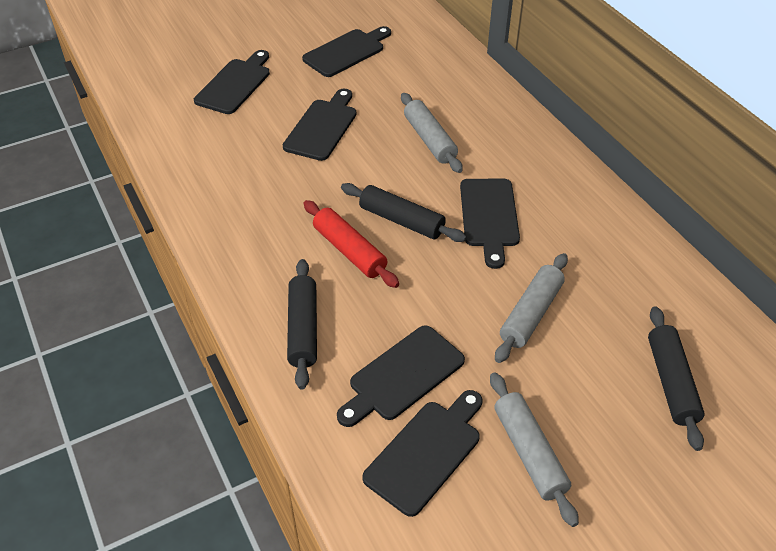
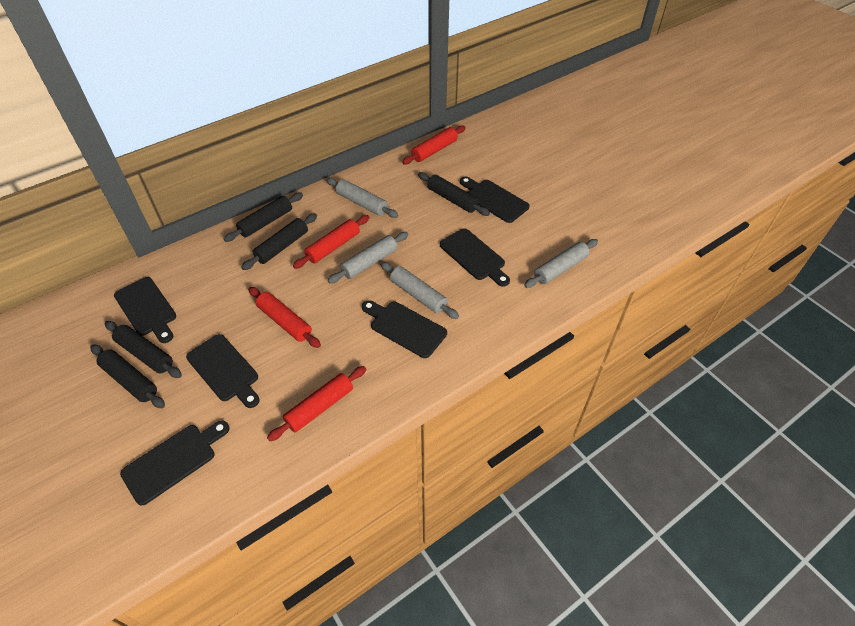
black rolling pin: 3 -> 5
grey rolling pin: 3 -> 4
red rolling pin: 1 -> 4

